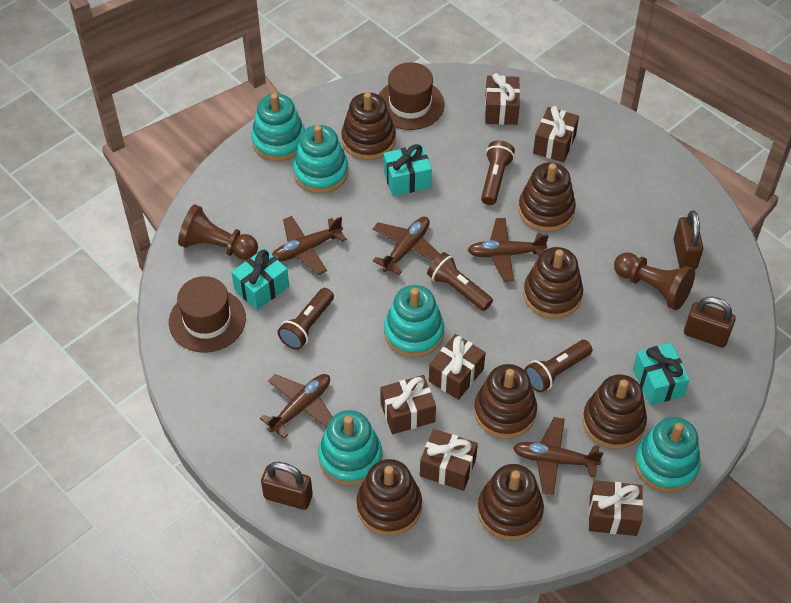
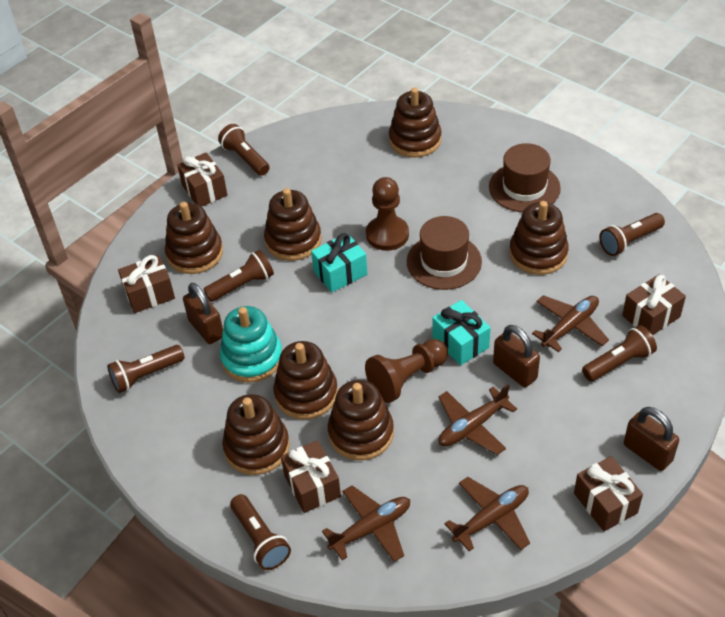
brown flashlight: 4 -> 6
brown gift: 6 -> 5
brown plane: 5 -> 4
turquoise gift: 3 -> 2
turquoise stacking toy: 5 -> 1

